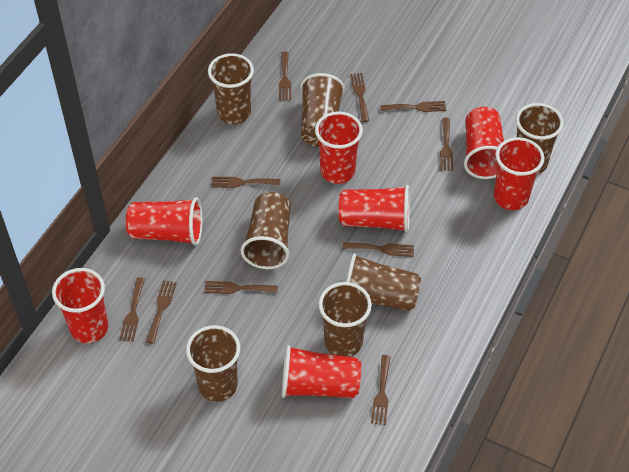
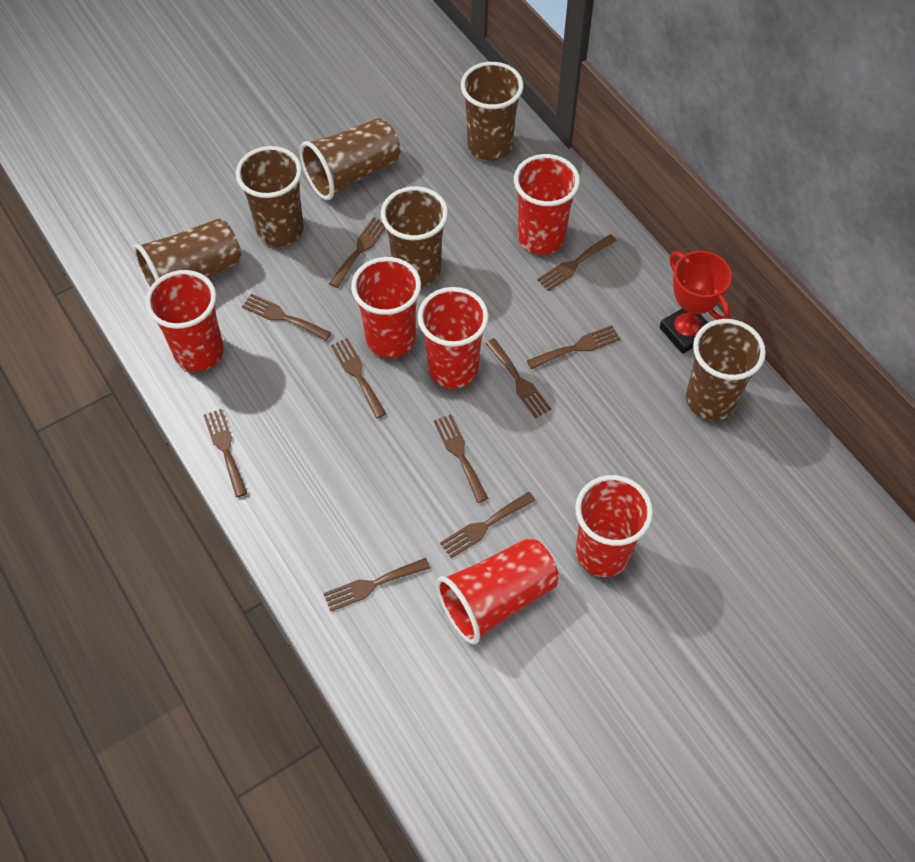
brown cup: 7 -> 6
red cup: 7 -> 6
red trophy: 0 -> 1

